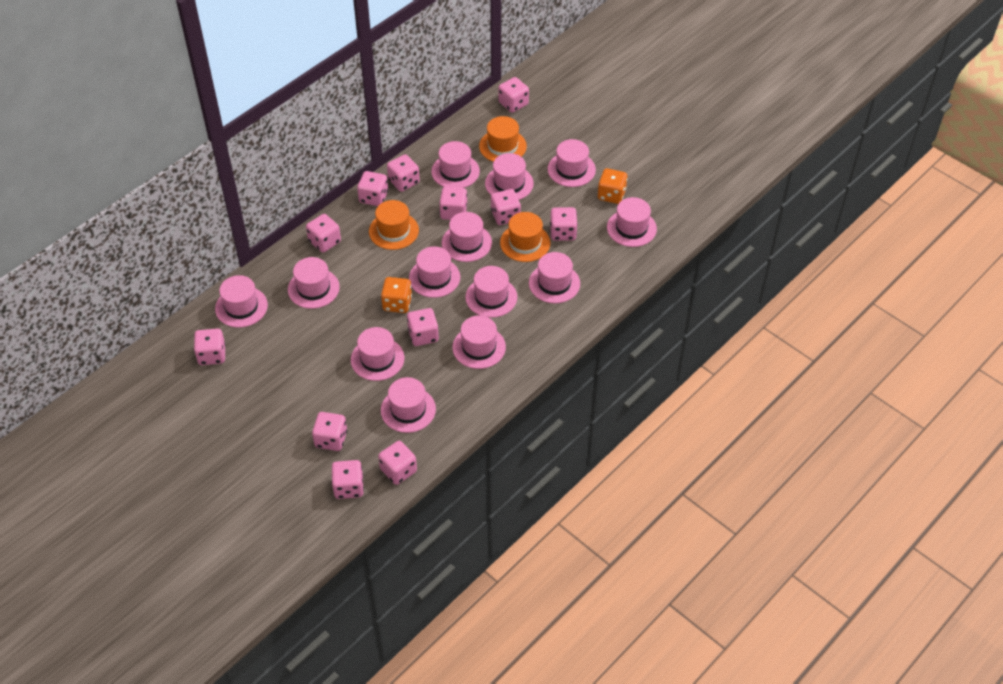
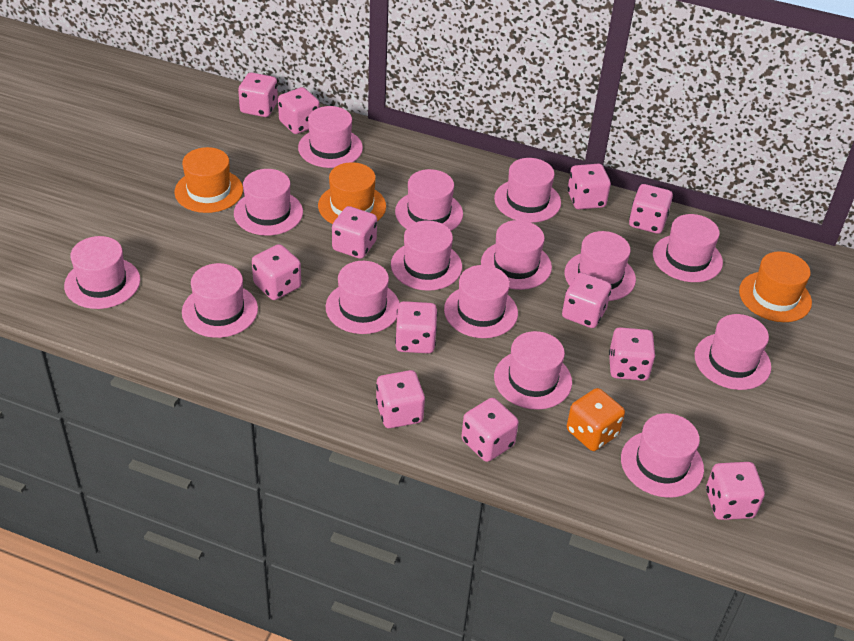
orange dice: 2 -> 1
pink hat: 13 -> 15

